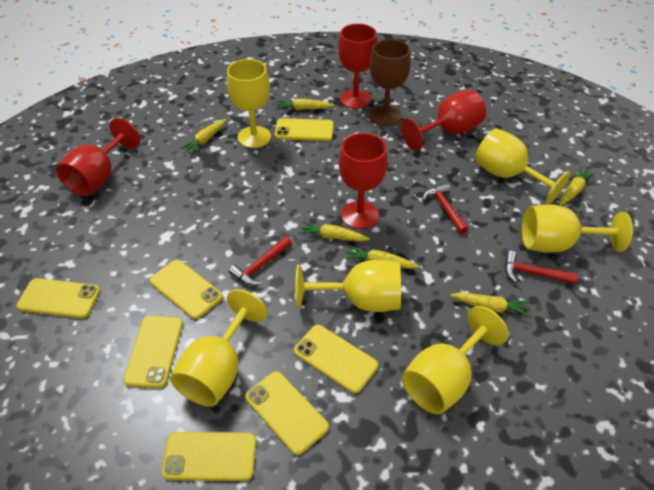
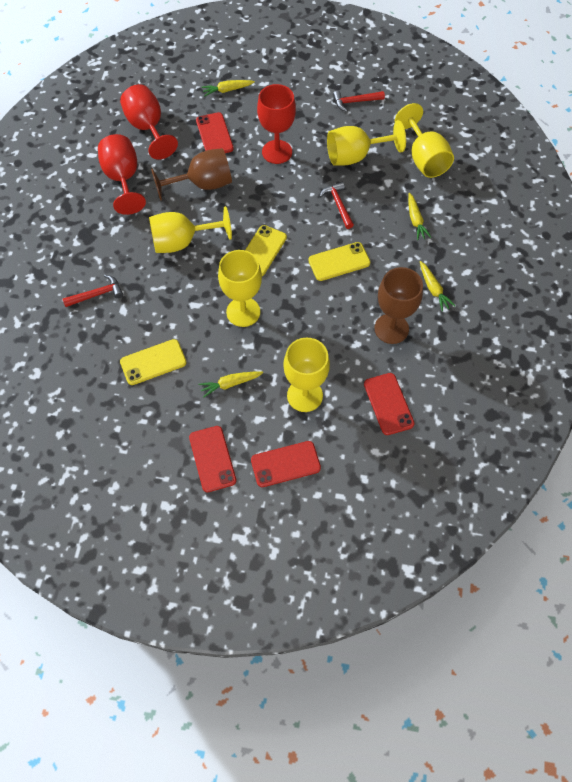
brown goblet: 1 -> 2
red goblet: 4 -> 3
red phone: 0 -> 4
yellow carrot: 6 -> 4
yellow goblet: 6 -> 5
yellow phone: 7 -> 3

